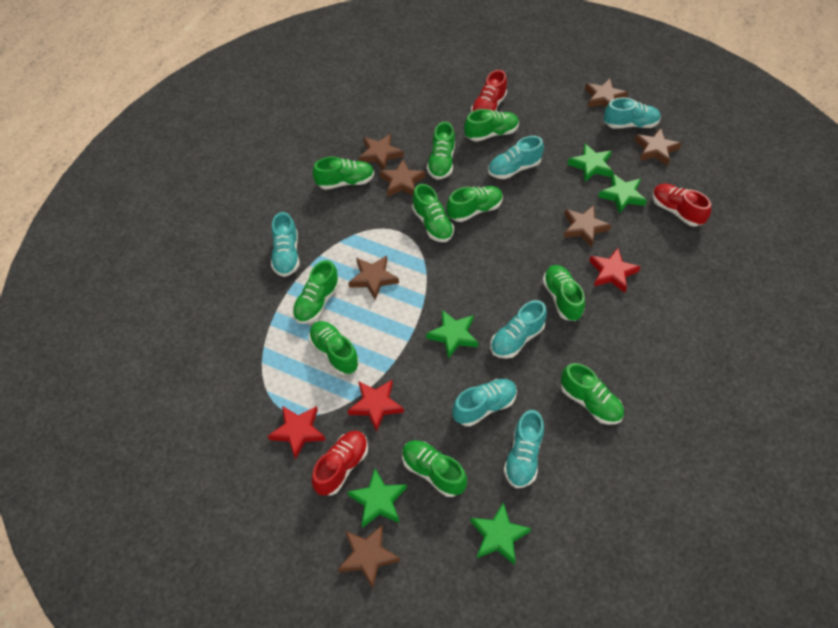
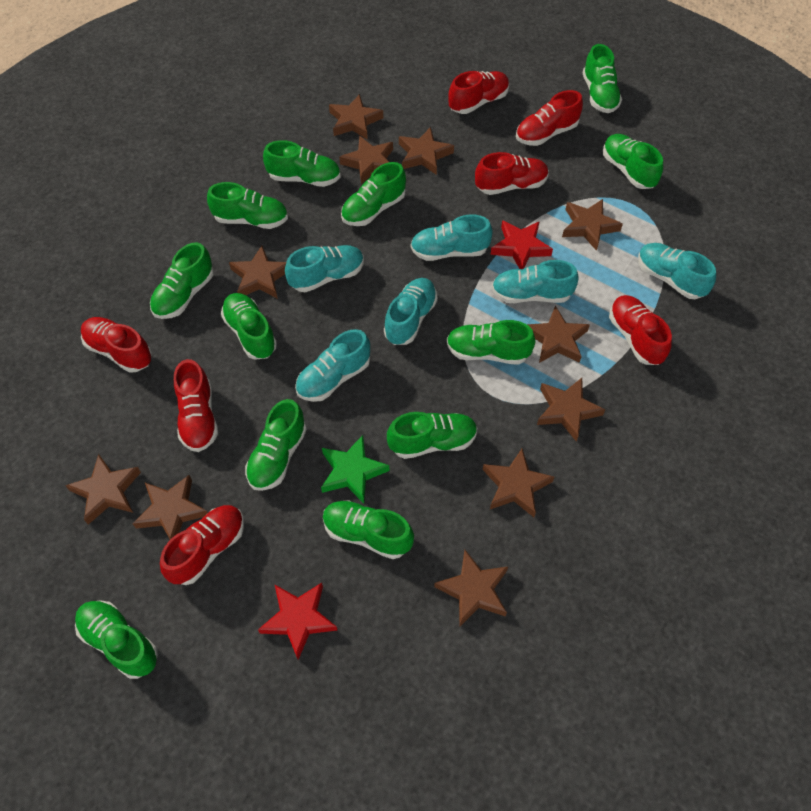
brown star: 7 -> 11
green shoe: 10 -> 12
green star: 5 -> 1
red shoe: 3 -> 7
red star: 3 -> 2

